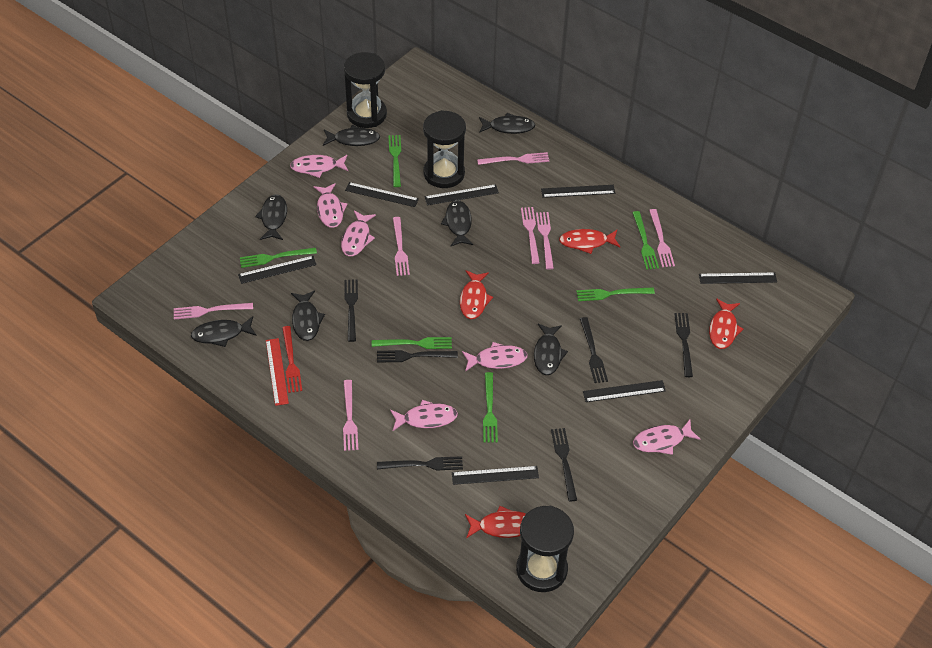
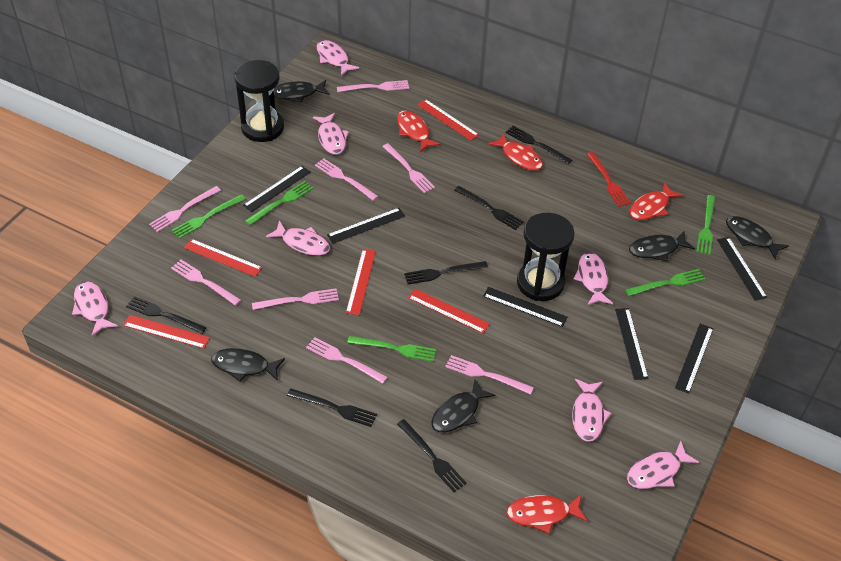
black fish: 7 -> 5
black hourglass: 3 -> 2
black ruler: 7 -> 6
green fork: 6 -> 5
pink fish: 6 -> 7
pink fork: 7 -> 8
red ruler: 1 -> 5

